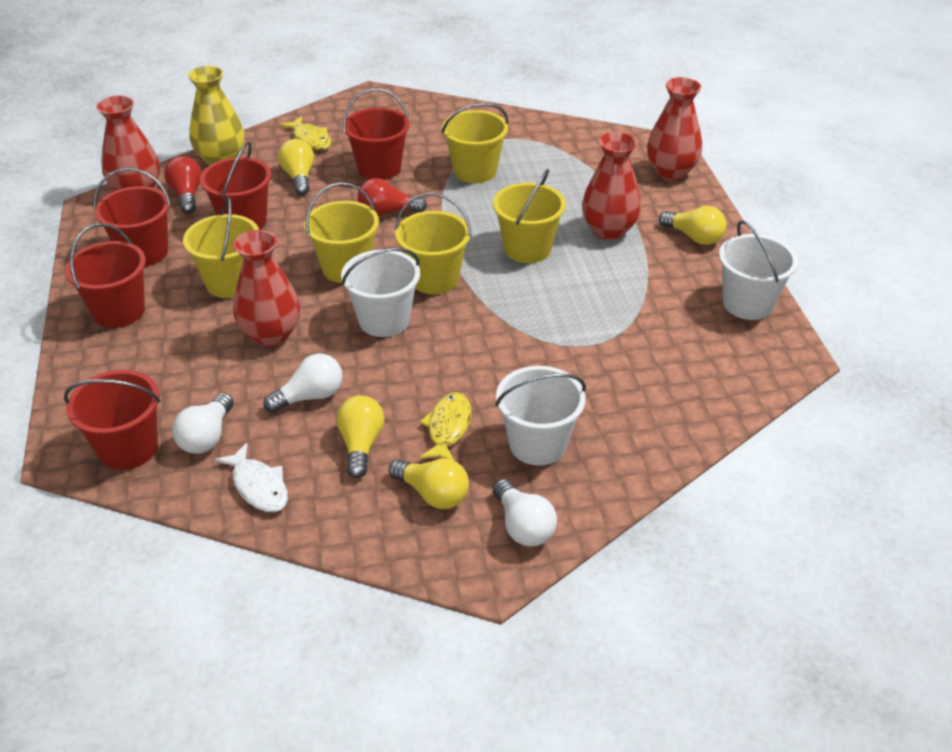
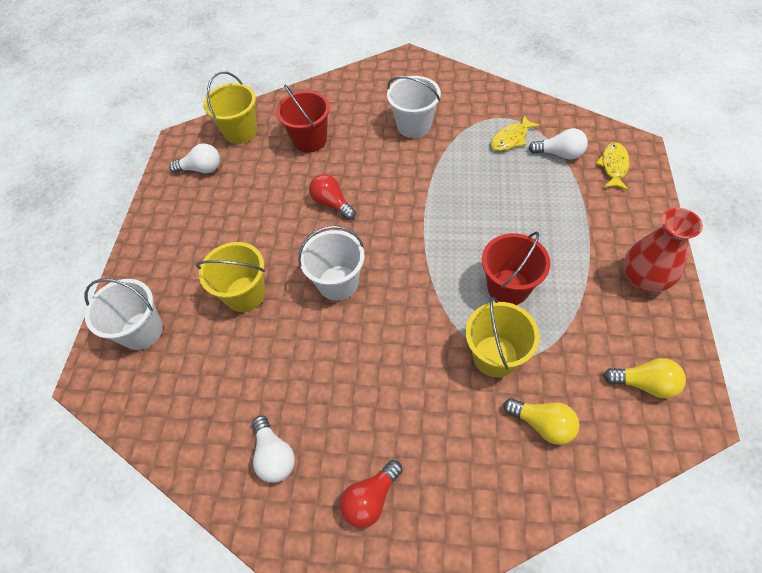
red bucket: 5 -> 2
red vase: 4 -> 1
white fish: 1 -> 0
yellow bucket: 5 -> 3
yellow light bulb: 4 -> 2
yellow vase: 1 -> 0

